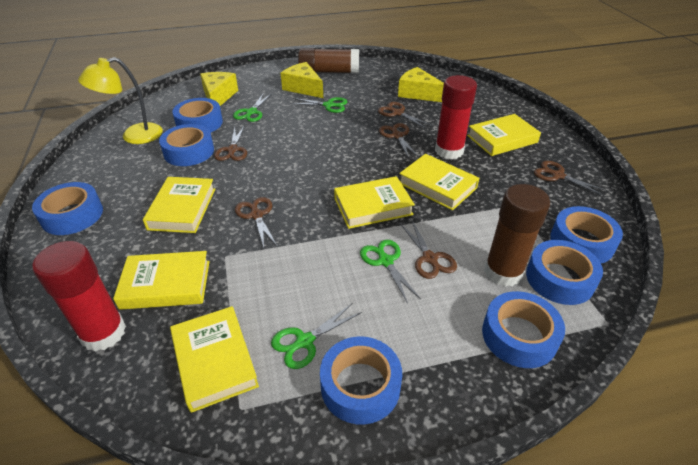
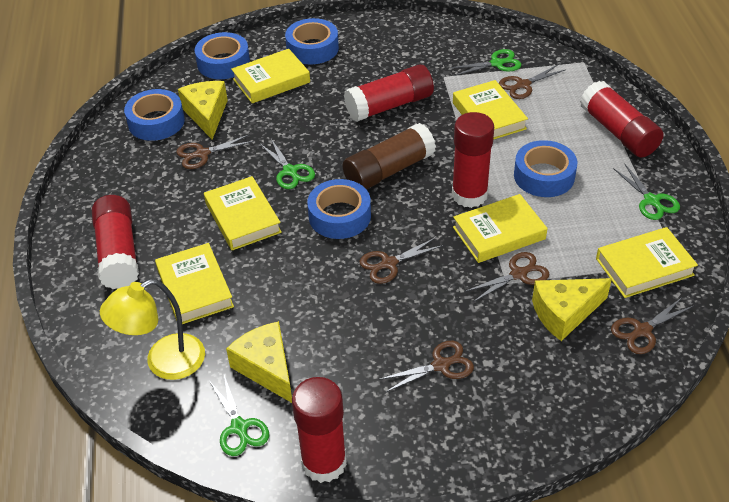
blue tape: 7 -> 5
brown glue stick: 2 -> 1
red glue stick: 2 -> 5

